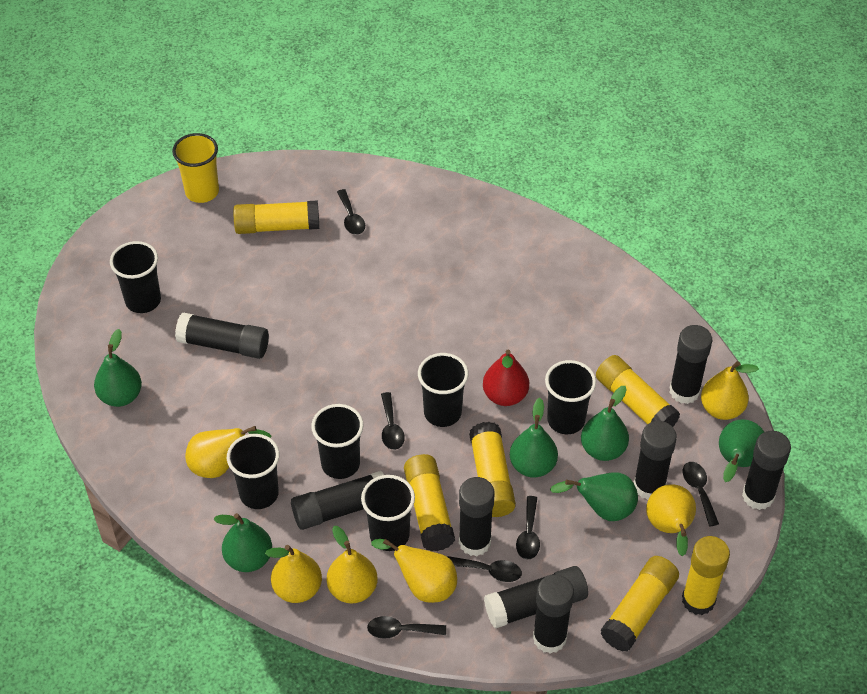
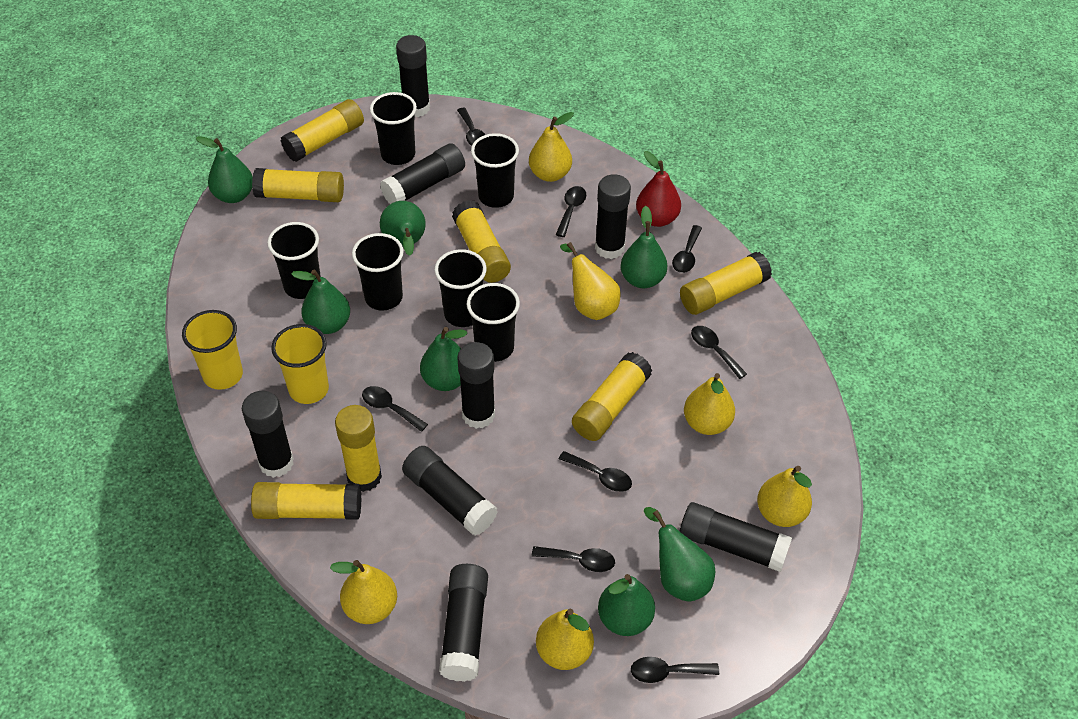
black spoon: 6 -> 8
green pear: 6 -> 7
yellow cup: 1 -> 2
yellow glue stick: 6 -> 7

